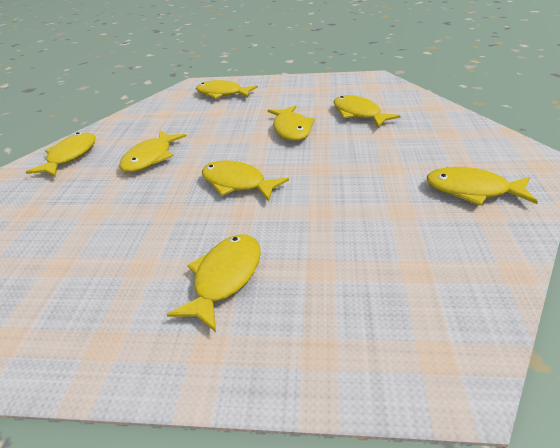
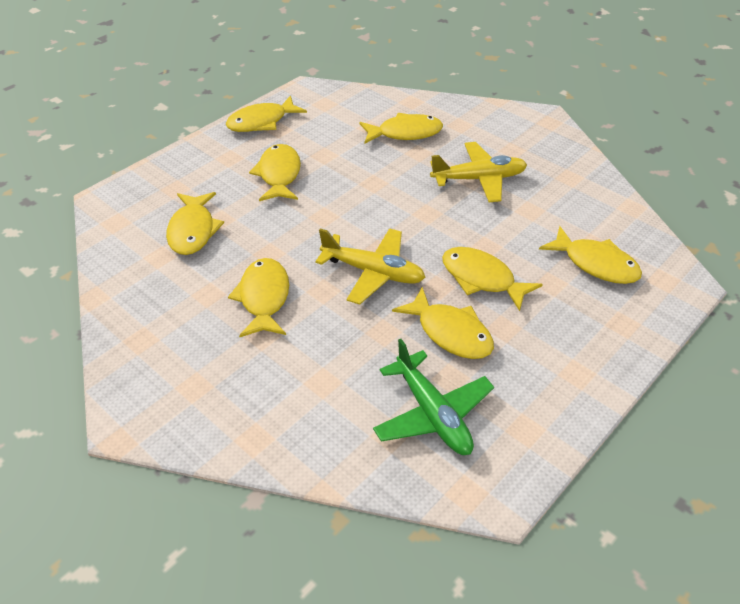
green plane: 0 -> 1
yellow plane: 0 -> 2

